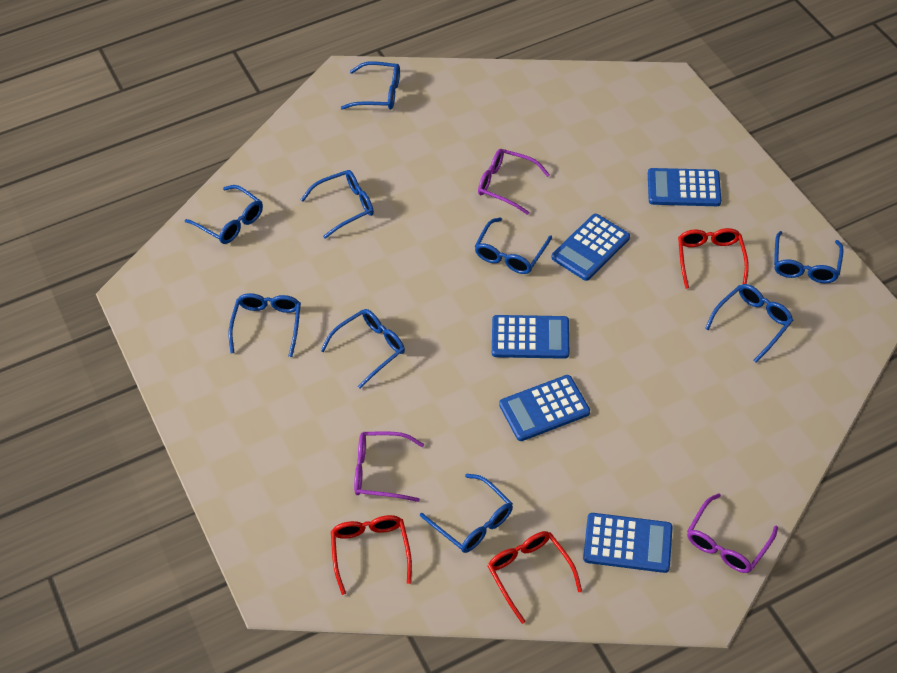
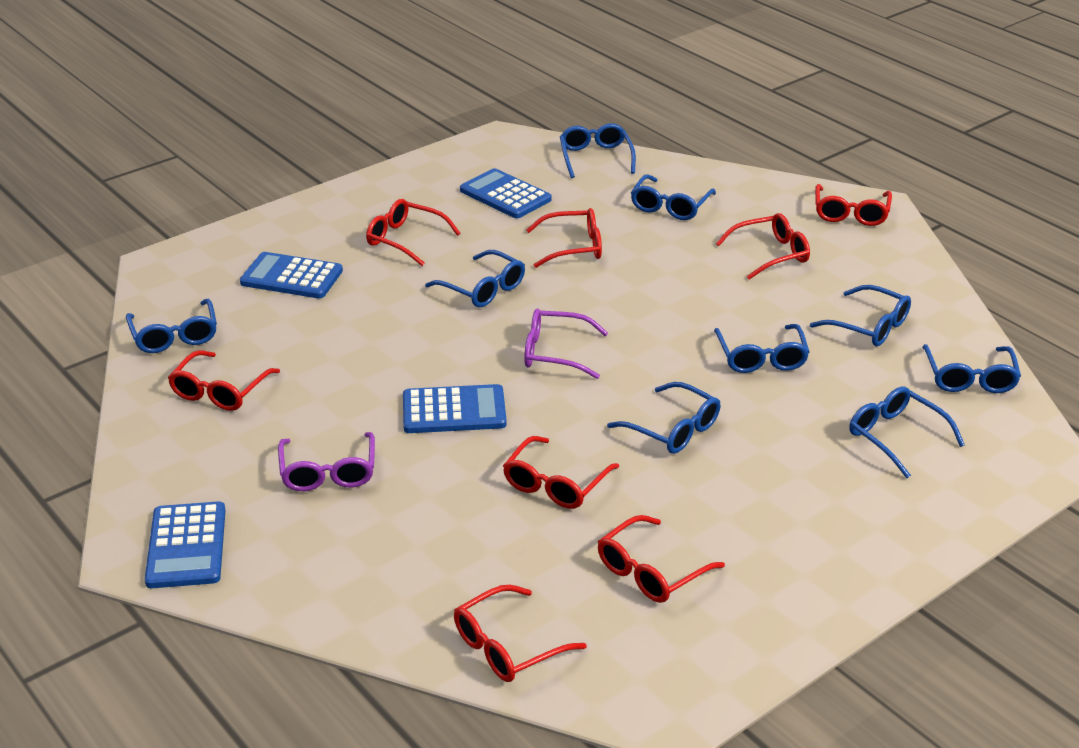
blue calculator: 5 -> 4
purple glasses: 3 -> 2
red glasses: 3 -> 8

